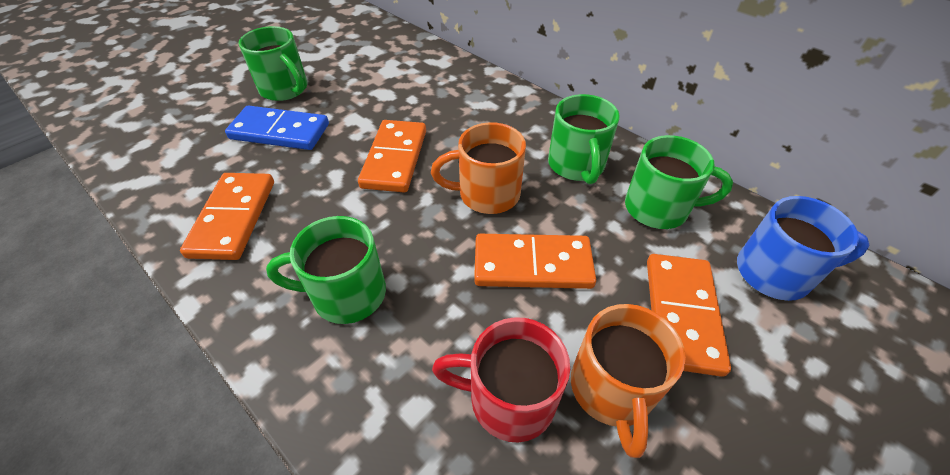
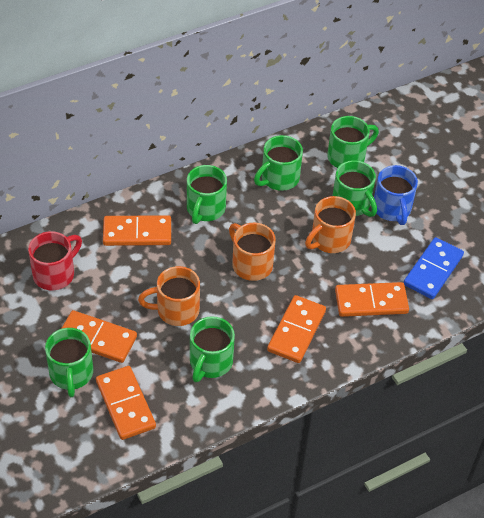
green mug: 4 -> 6
orange domino: 4 -> 5
orange mug: 2 -> 3

